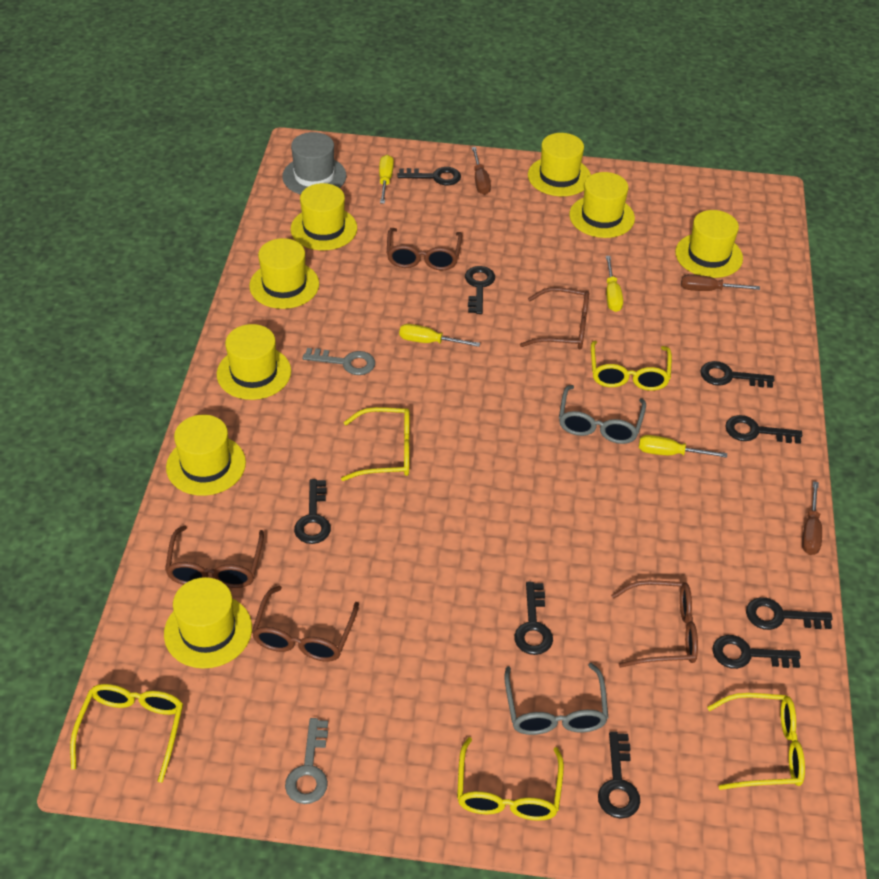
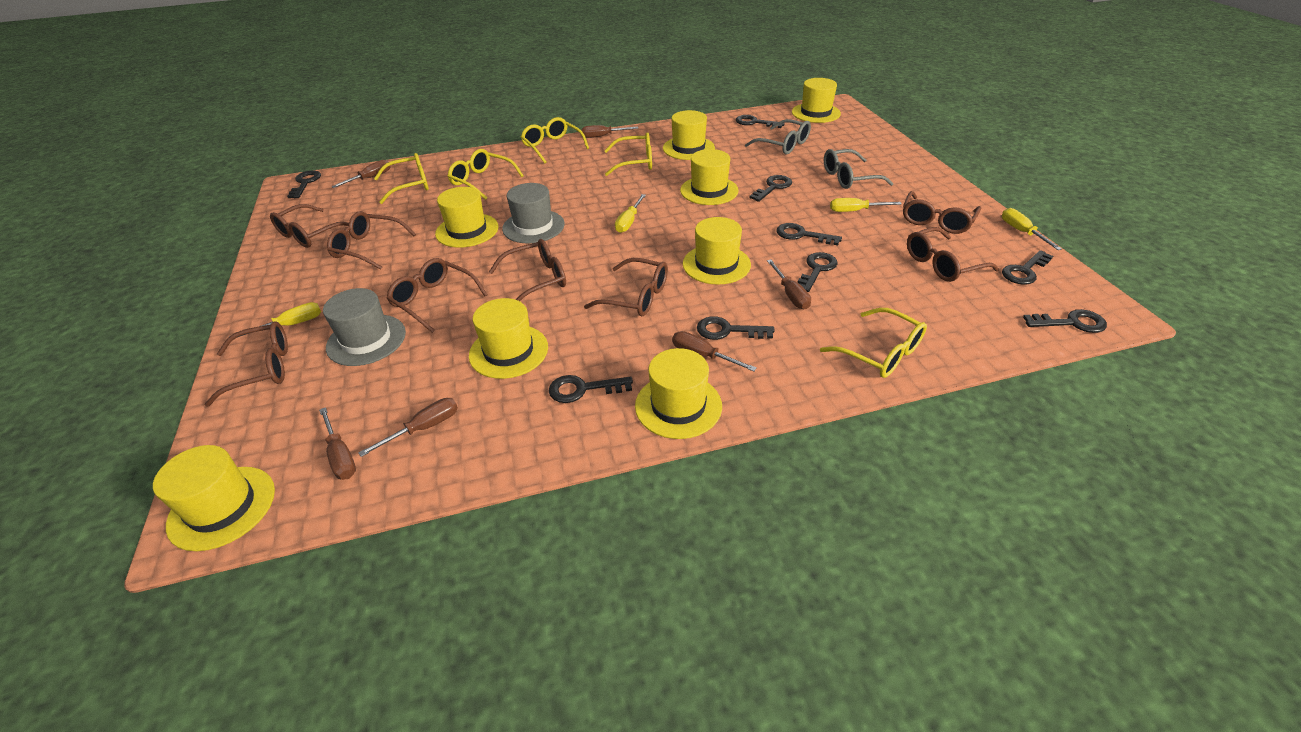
brown glasses: 5 -> 8
brown screwdriver: 3 -> 6
grey hat: 1 -> 2
grey key: 2 -> 0

